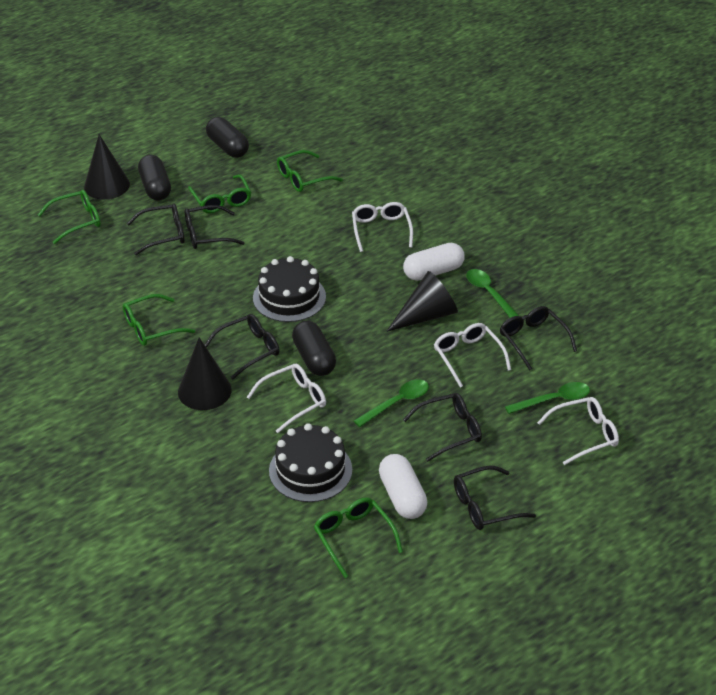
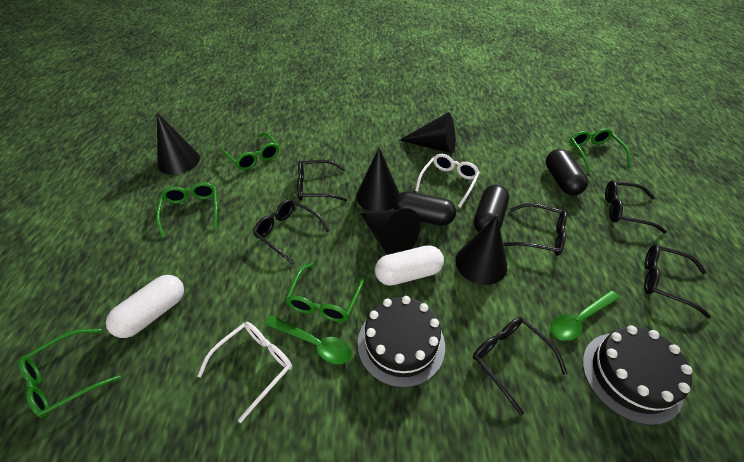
black cone: 3 -> 5
green spoon: 3 -> 2
white glasses: 4 -> 2

